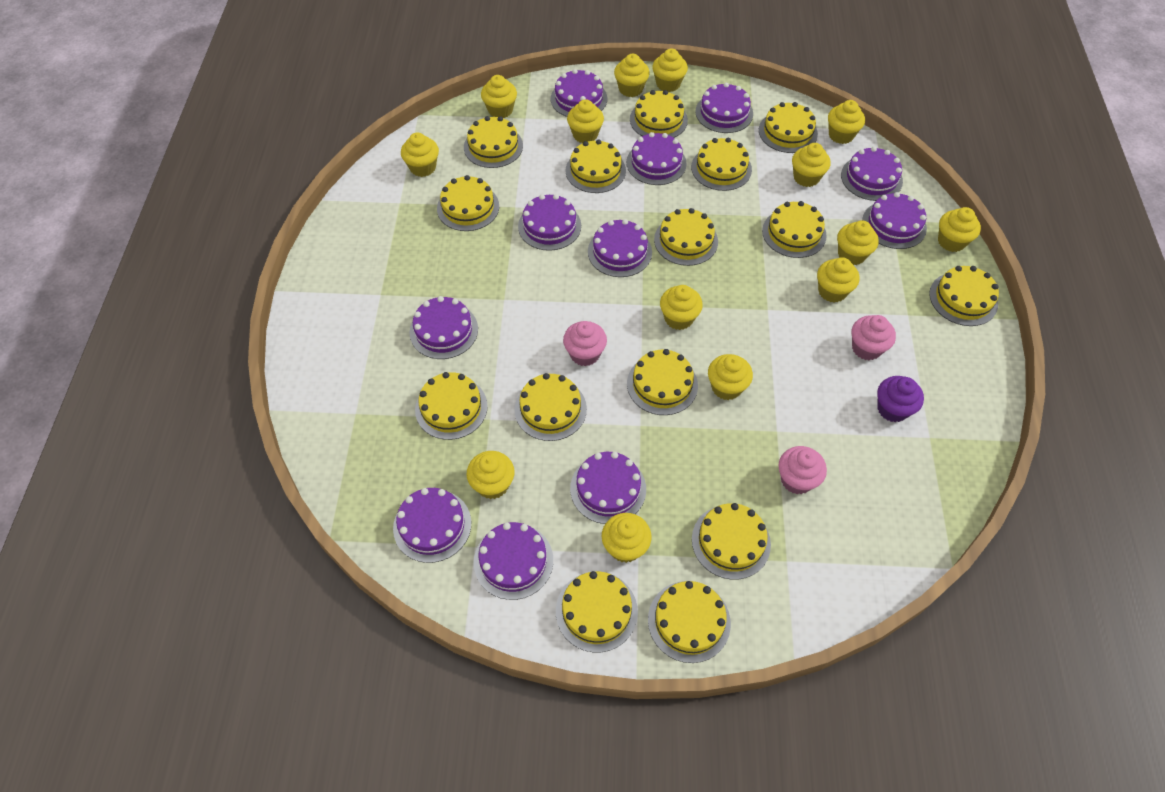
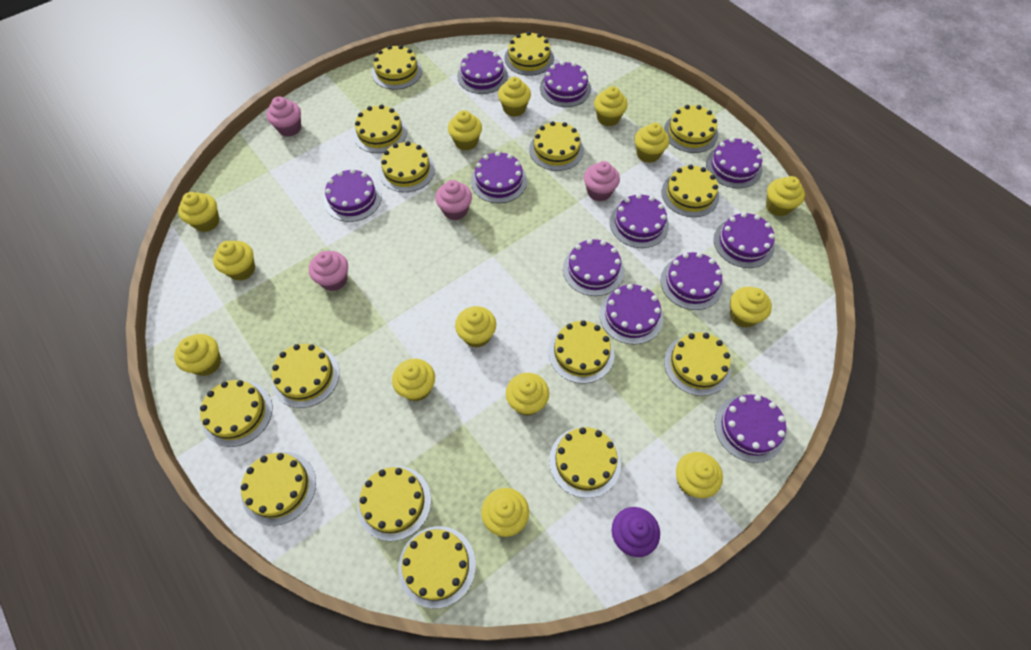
pink cupcake: 3 -> 4

